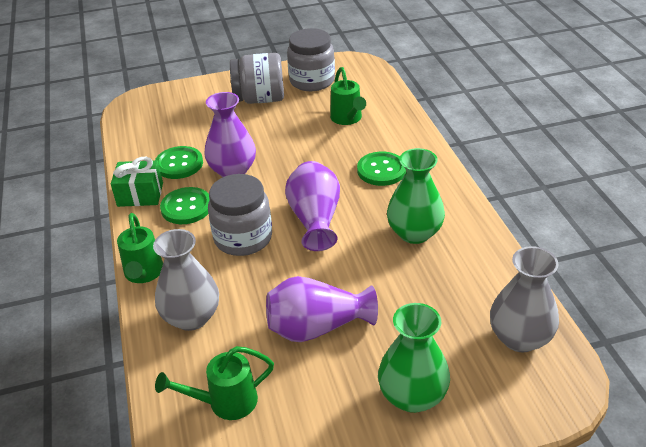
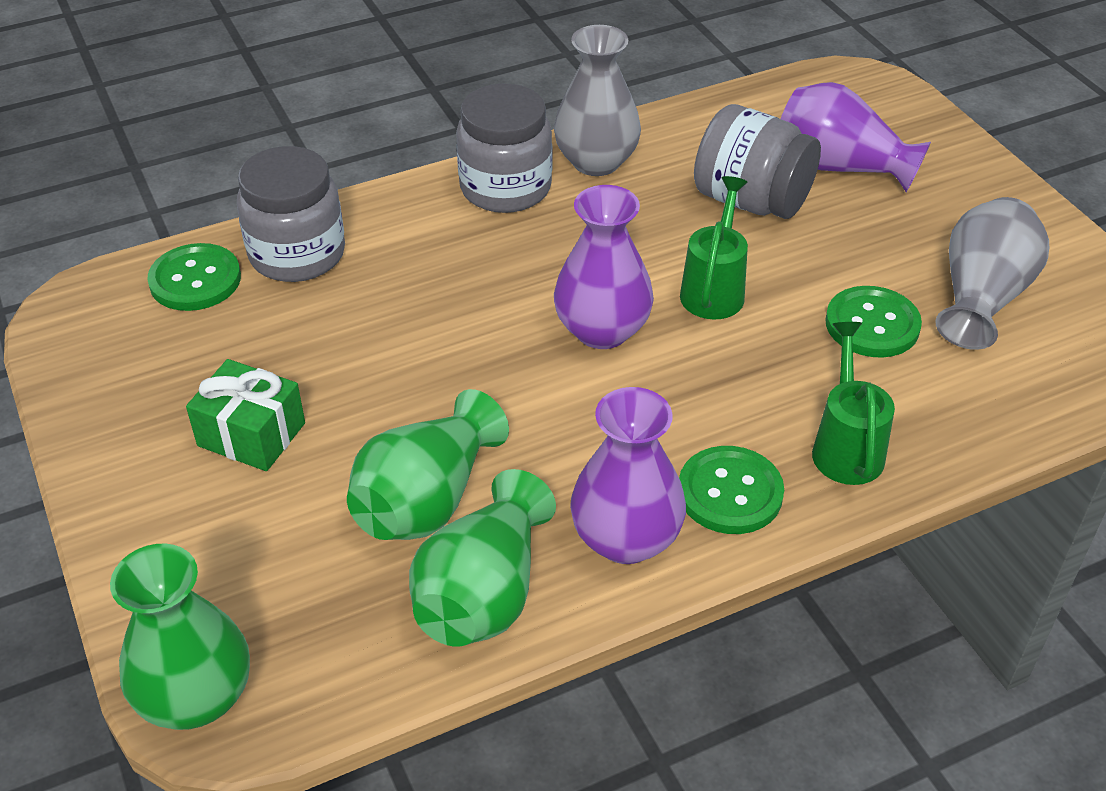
green vase: 2 -> 3
green watering can: 3 -> 2

